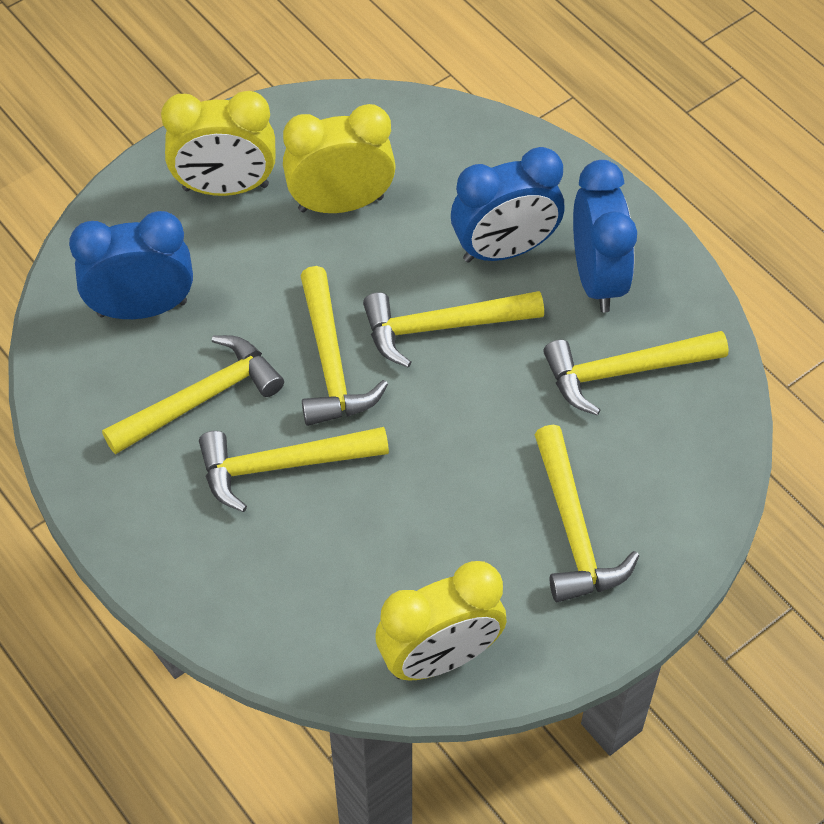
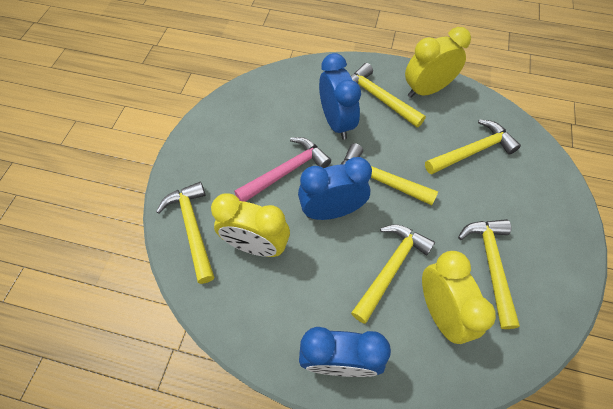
pink hammer: 0 -> 1

